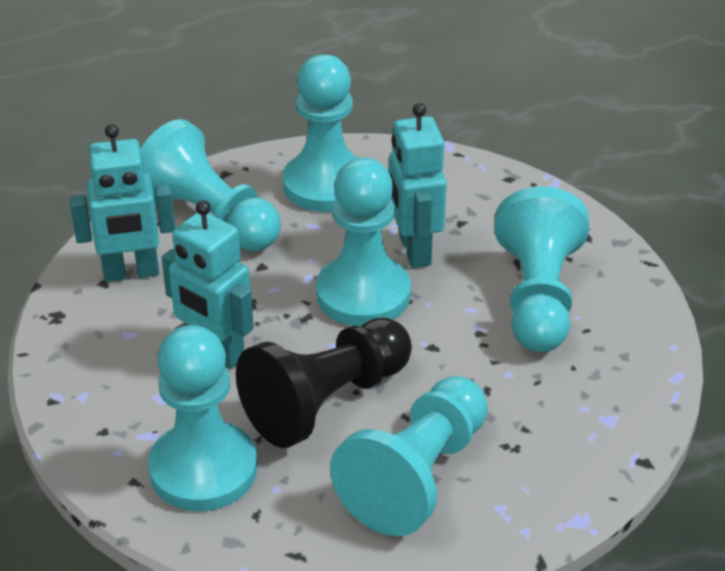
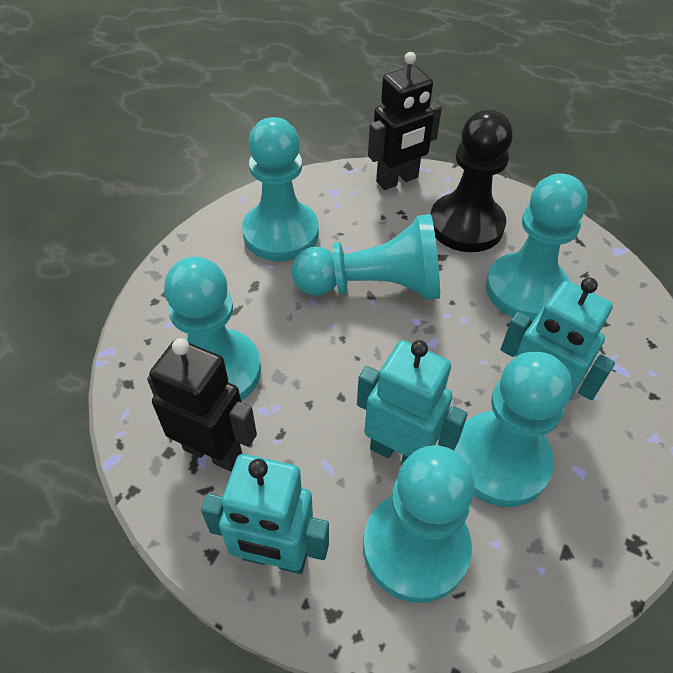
black robot: 0 -> 2

